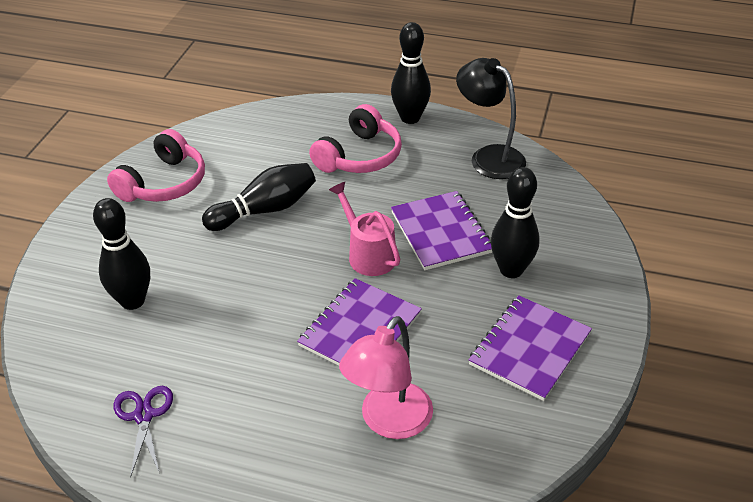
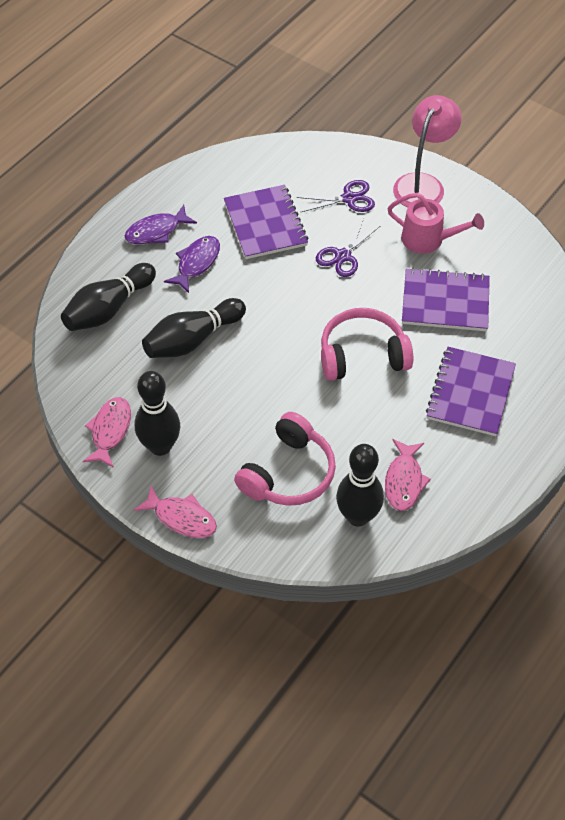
black lamp: 1 -> 0
pink fish: 0 -> 3
purple fish: 0 -> 2
purple scissors: 1 -> 2

